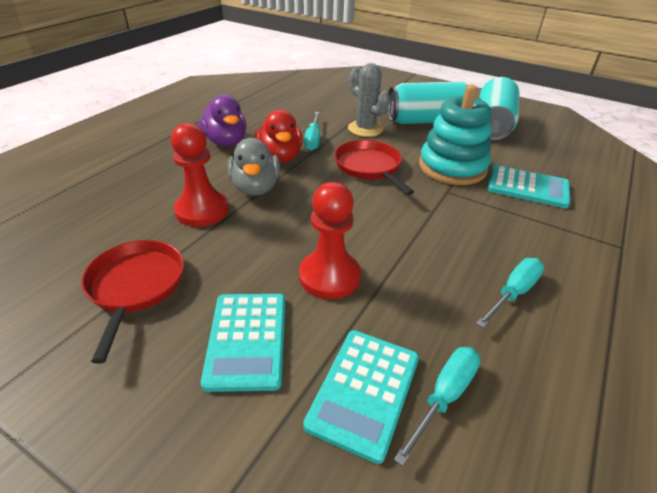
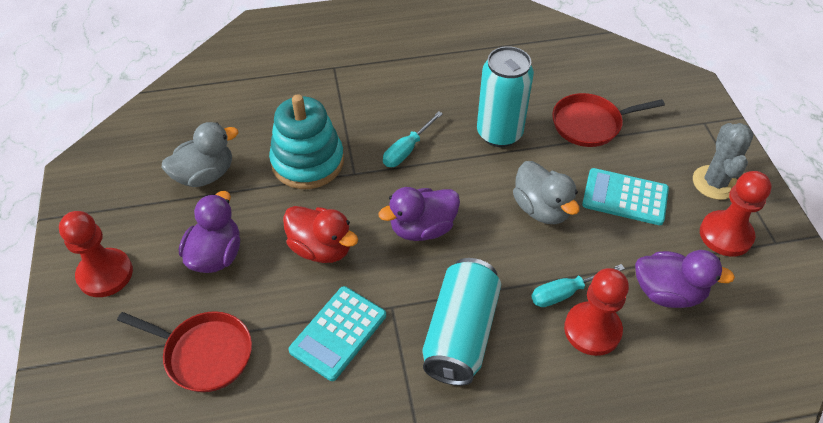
grey duck: 1 -> 2
purple duck: 1 -> 3
red pawn: 2 -> 3
turquoise calculator: 3 -> 2
turquoise screwdriver: 3 -> 2

